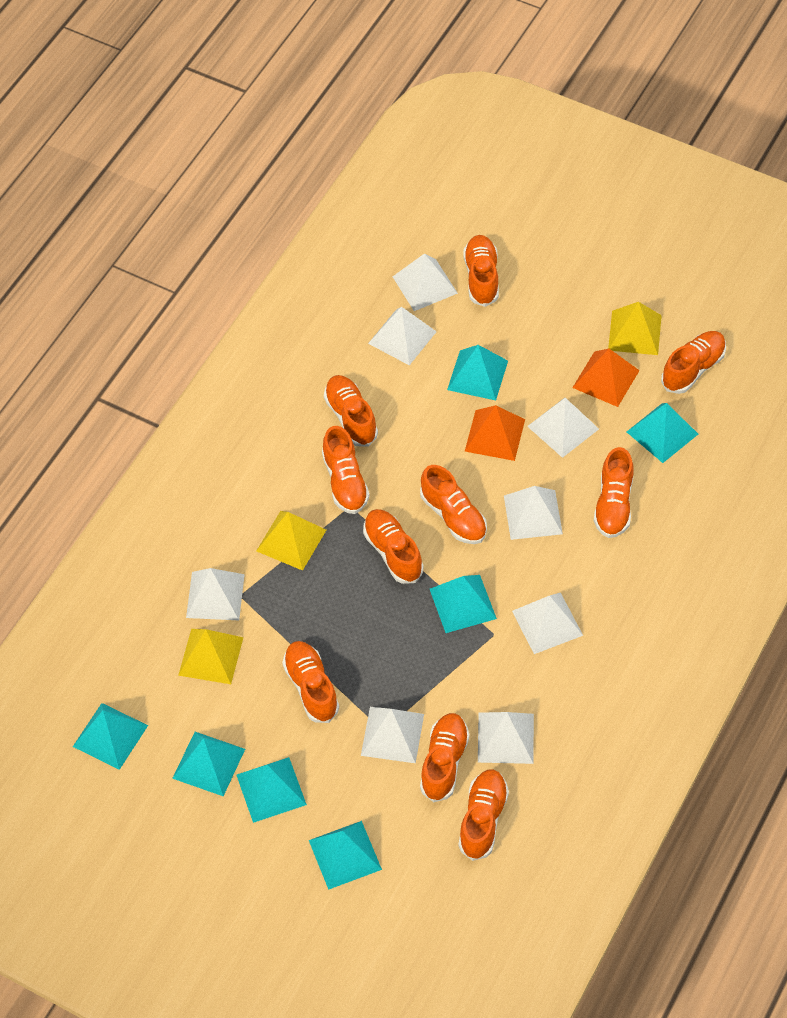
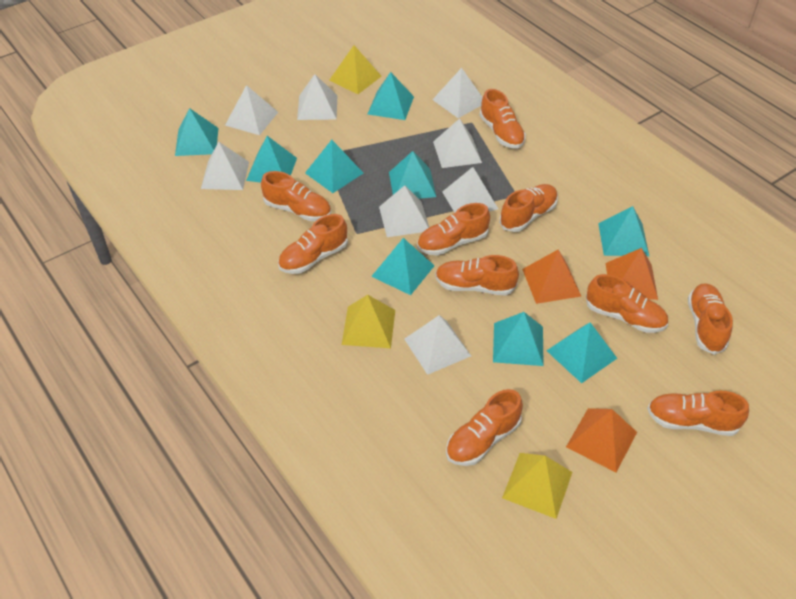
orange pyramid: 2 -> 3
turquoise pyramid: 7 -> 9

